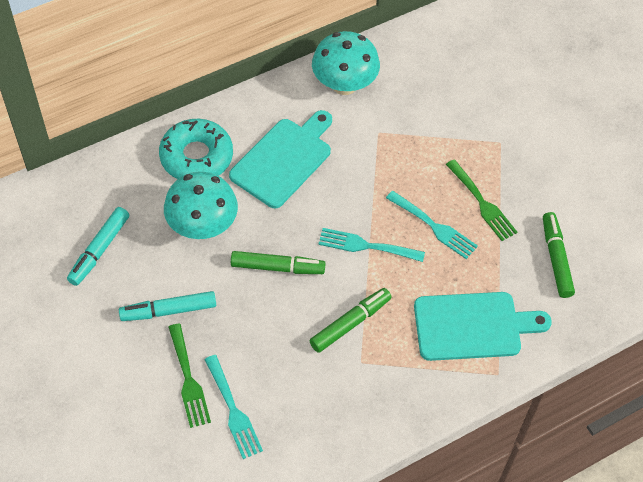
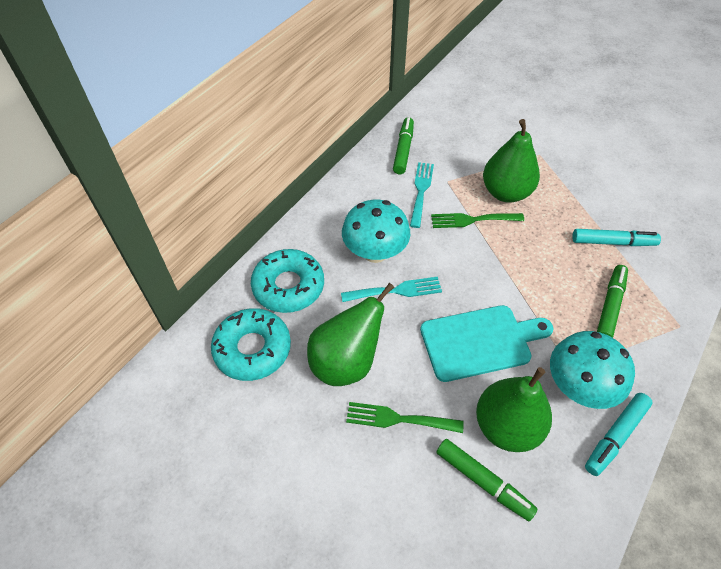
green pear: 0 -> 3
turquoise cutting board: 2 -> 1
turquoise donut: 1 -> 2
turquoise fork: 3 -> 2

